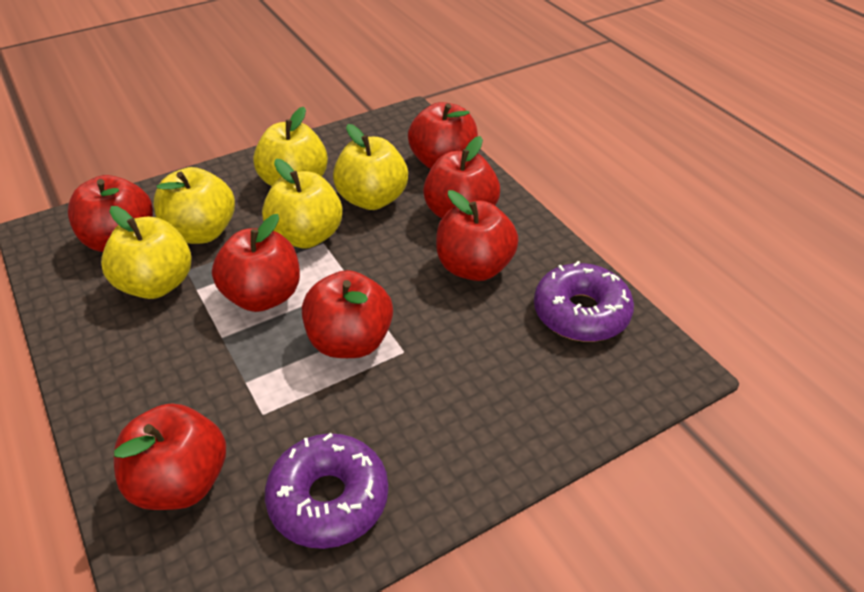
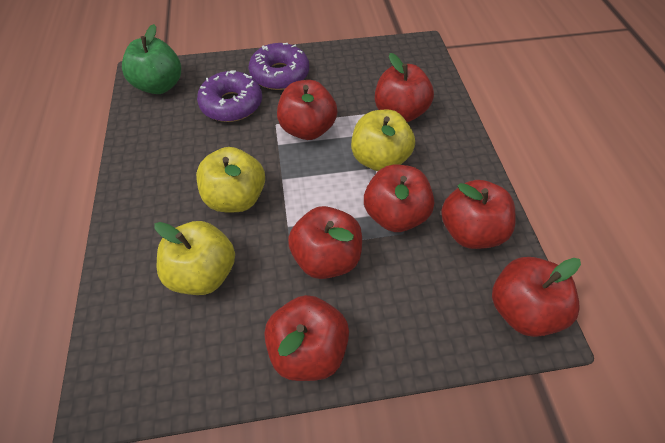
green apple: 0 -> 1
yellow apple: 5 -> 3

